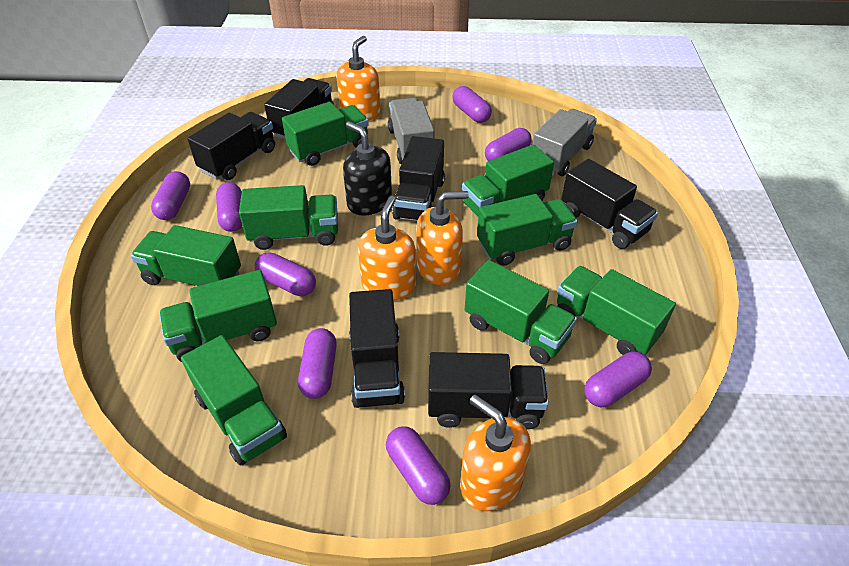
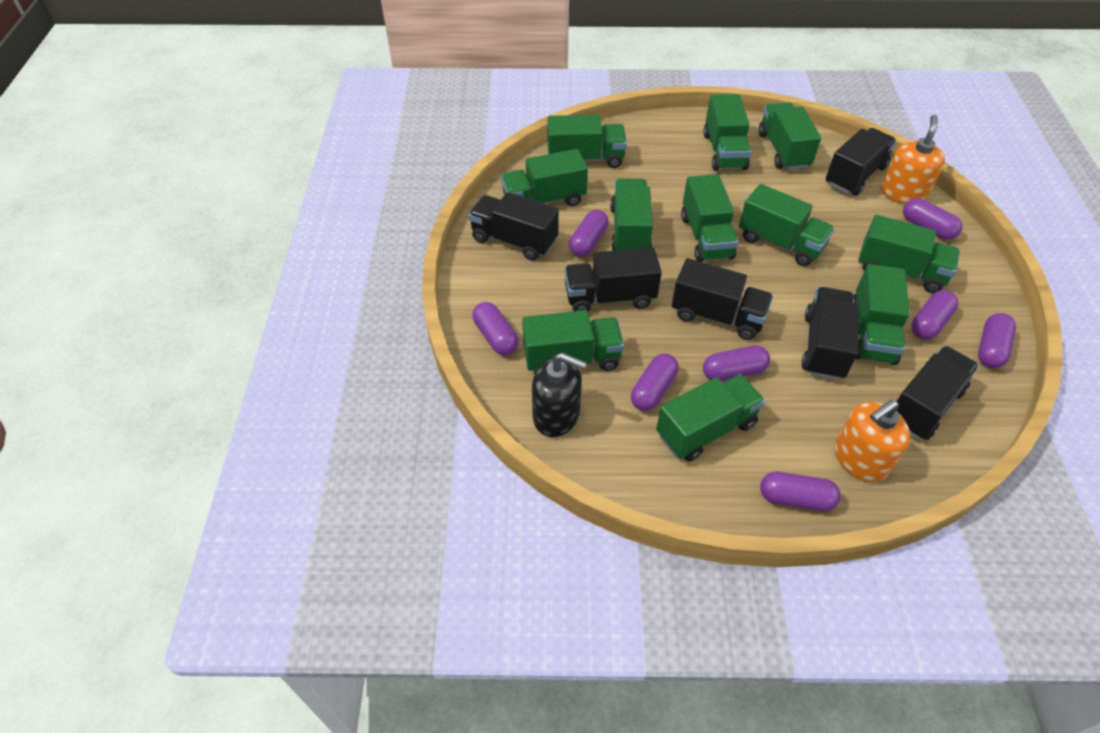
green truck: 9 -> 11
grey truck: 2 -> 0
orange soap dispenser: 4 -> 2

